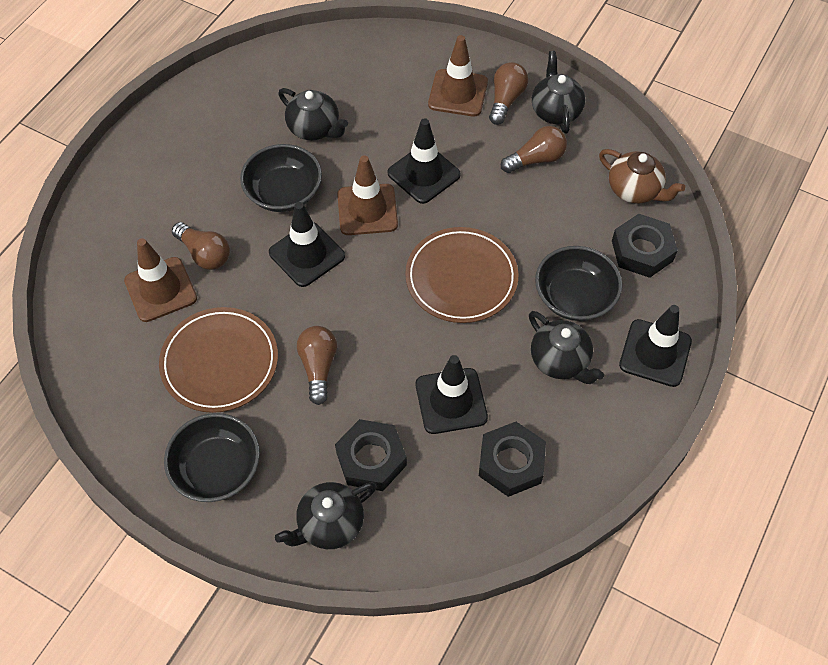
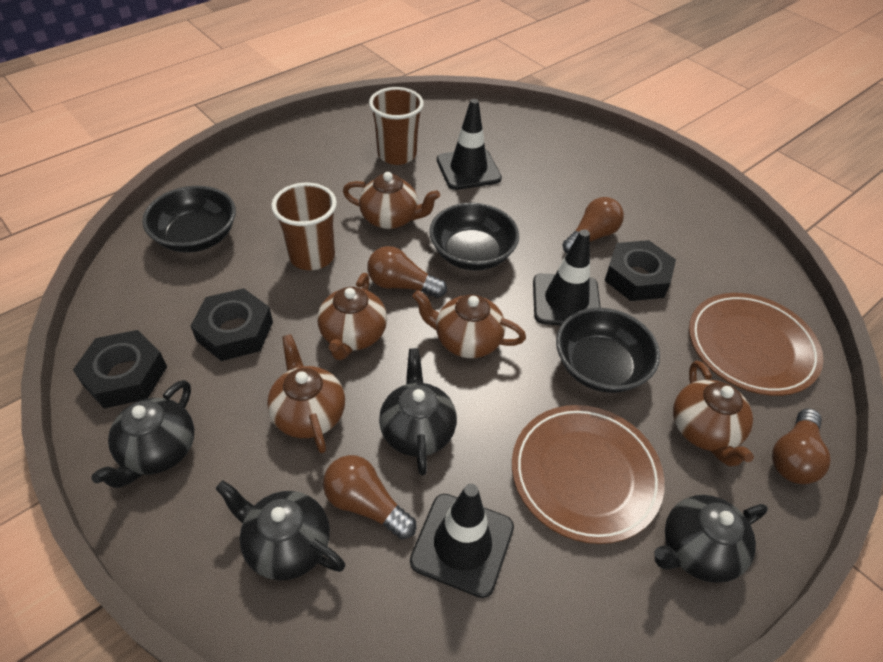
black traffic cone: 4 -> 3
brown cup: 0 -> 2
brown teapot: 1 -> 5
brown traffic cone: 3 -> 0

